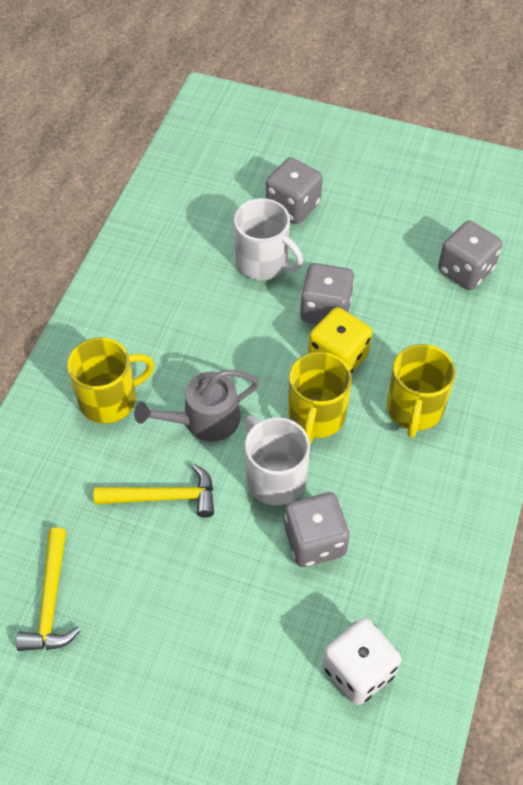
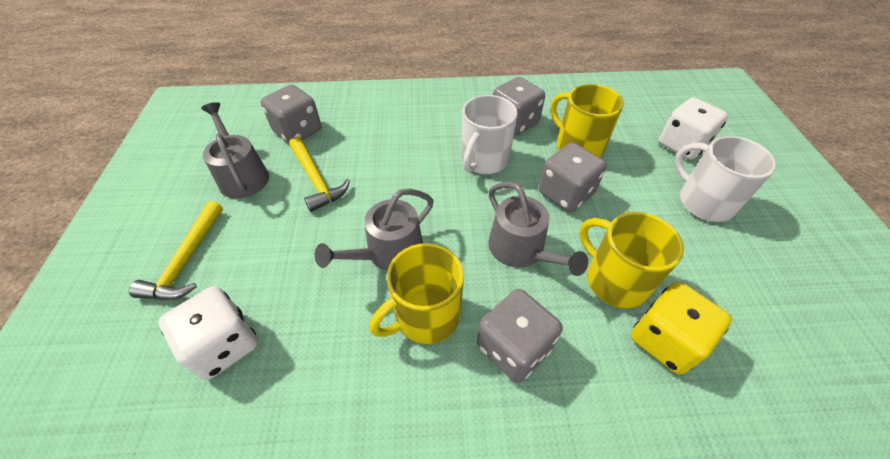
grey watering can: 1 -> 3
white dice: 1 -> 2

